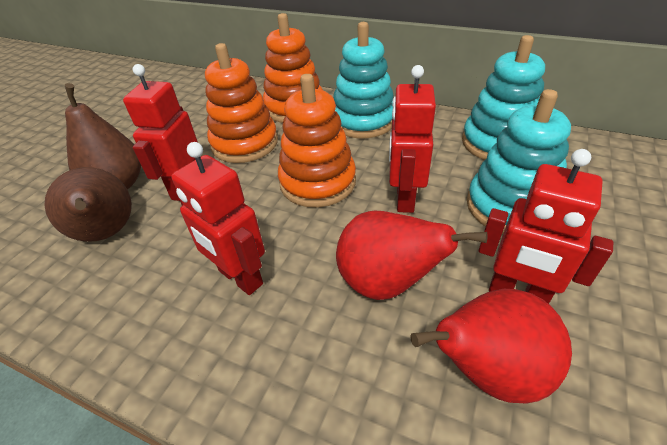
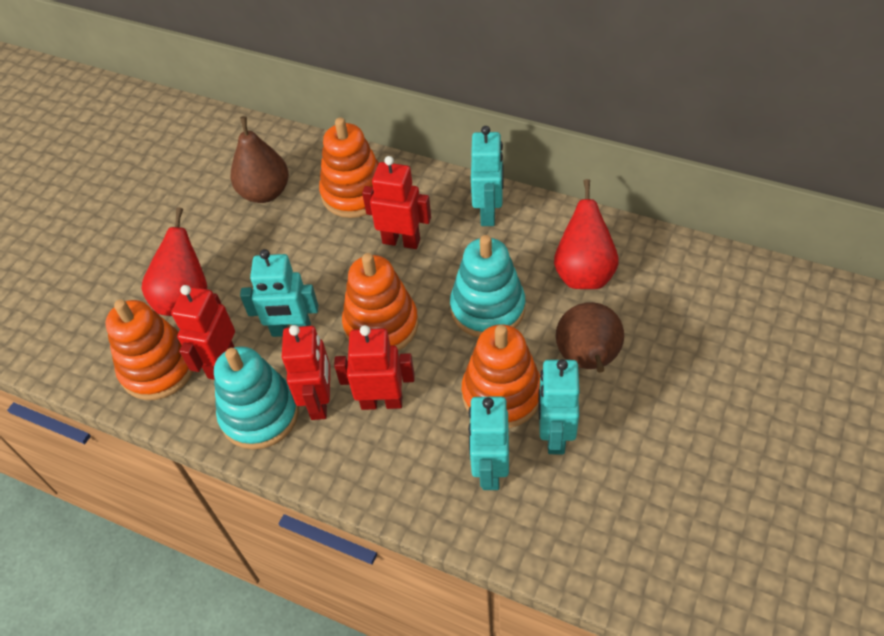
orange stacking toy: 3 -> 4
turquoise robot: 0 -> 4
turquoise stacking toy: 3 -> 2

